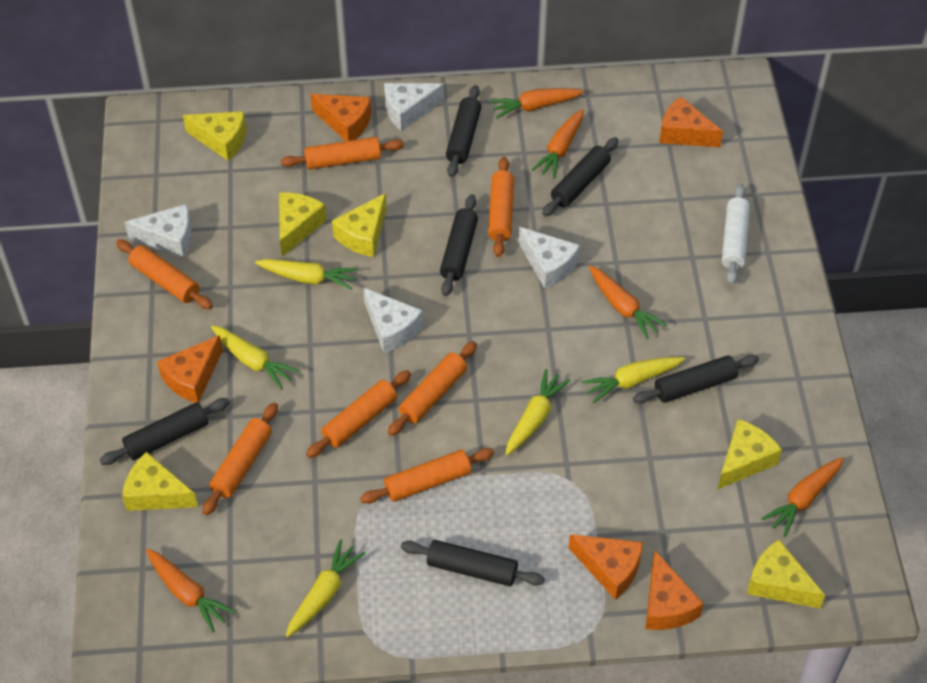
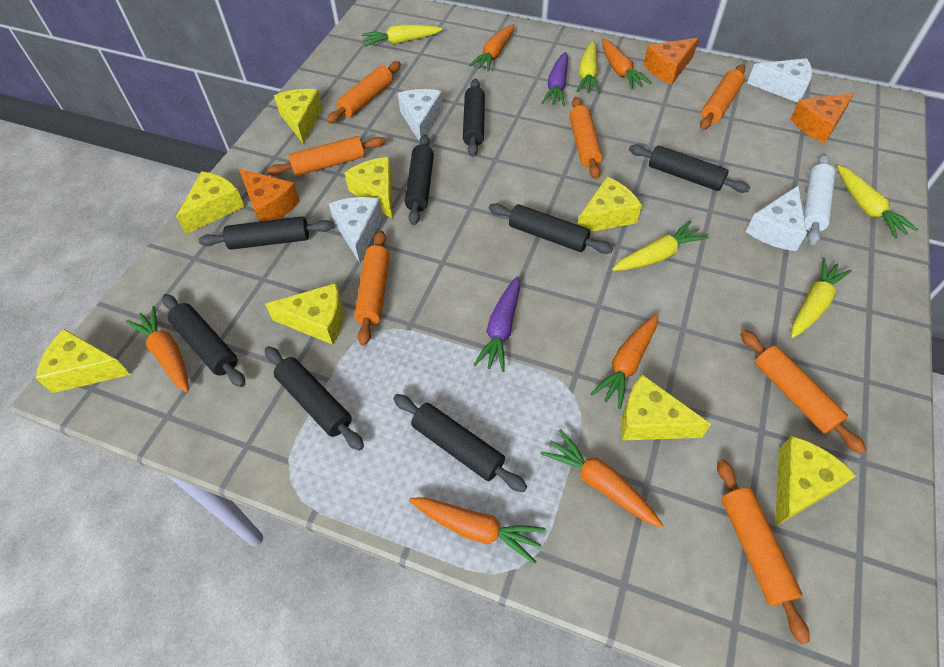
black rolling pin: 6 -> 8
orange carrot: 5 -> 6
orange cheese: 5 -> 3
purple carrot: 0 -> 2
yellow cheese: 6 -> 8

